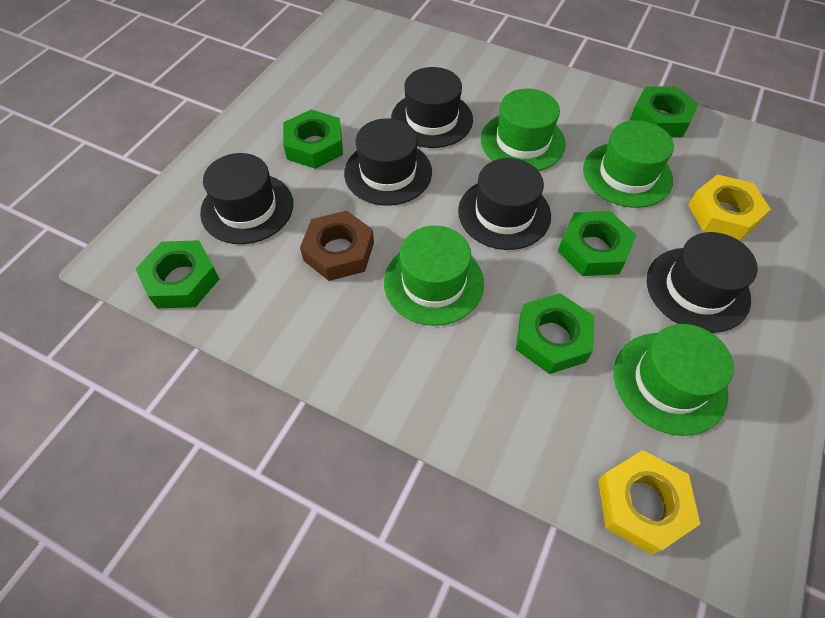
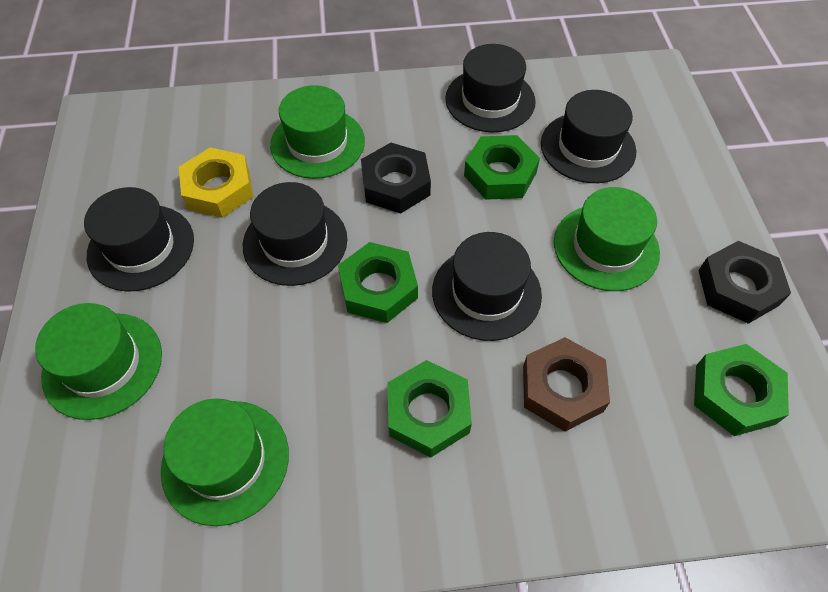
black nut: 0 -> 2
green nut: 5 -> 4
yellow nut: 2 -> 1

